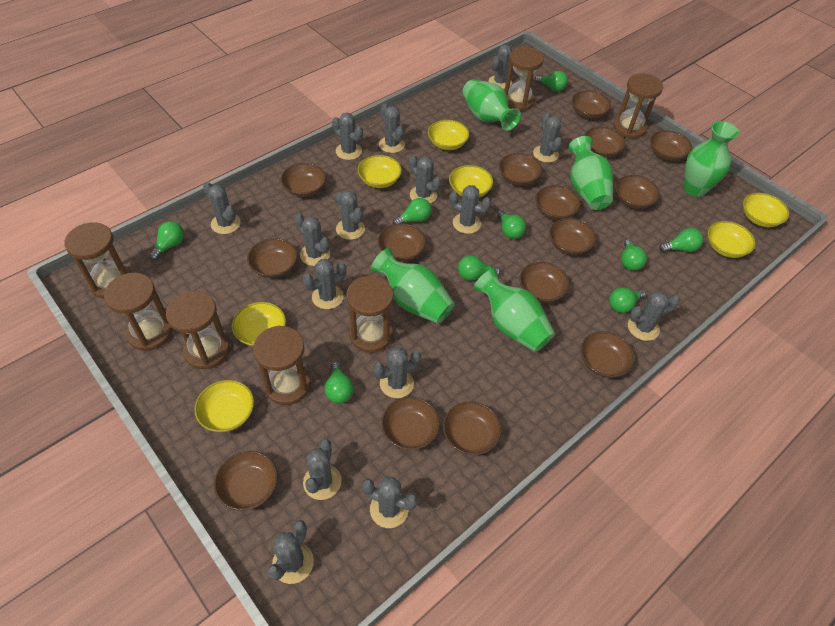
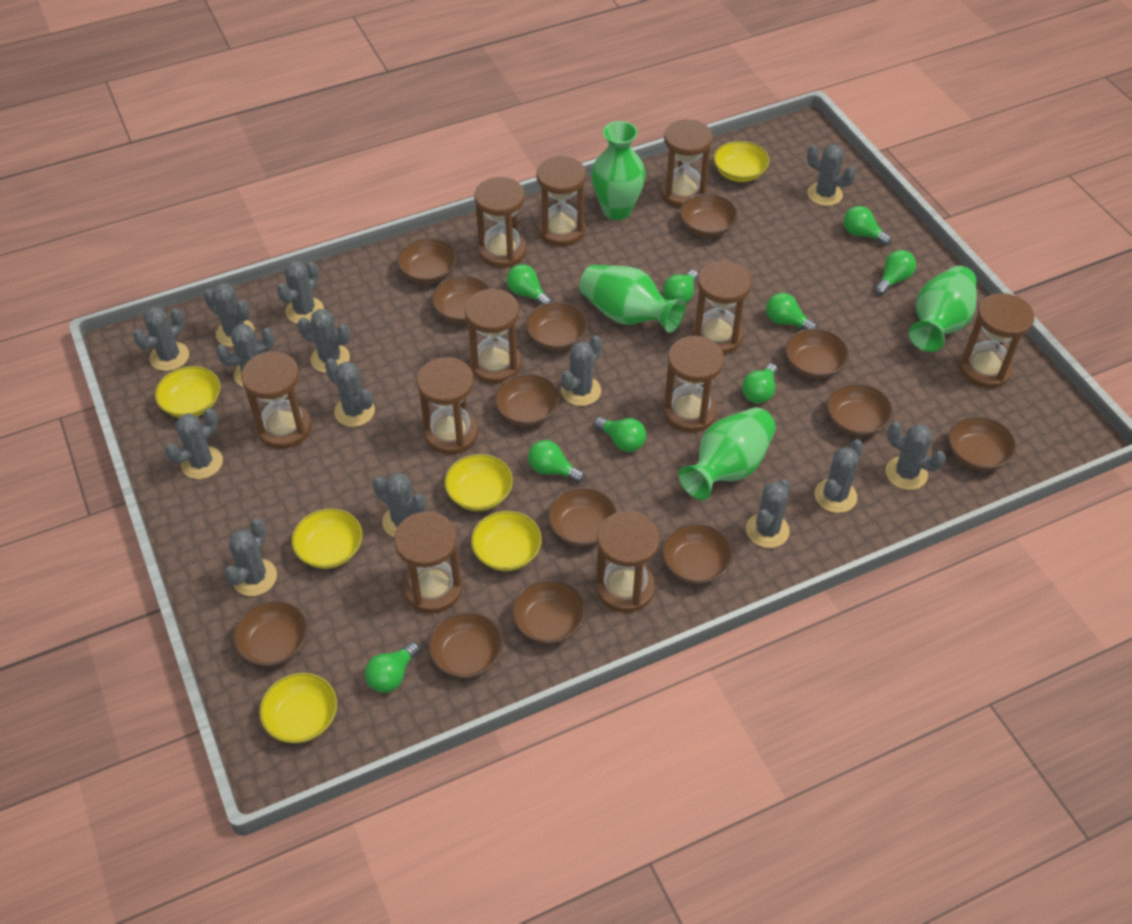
brown bowl: 15 -> 13
brown hourglass: 7 -> 11
green vase: 5 -> 4
grey cactus: 15 -> 14
yellow bowl: 7 -> 6

